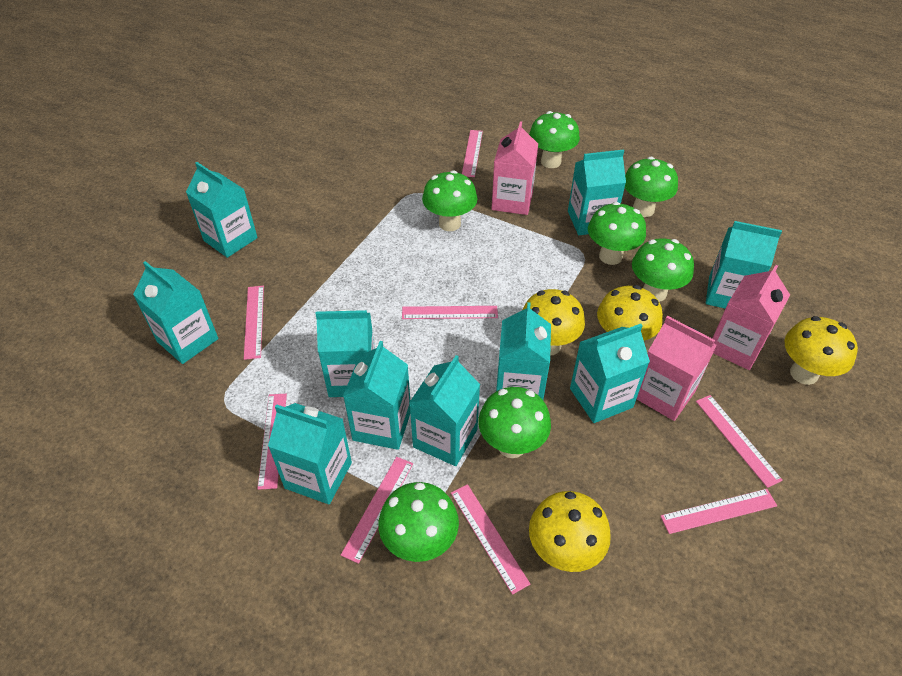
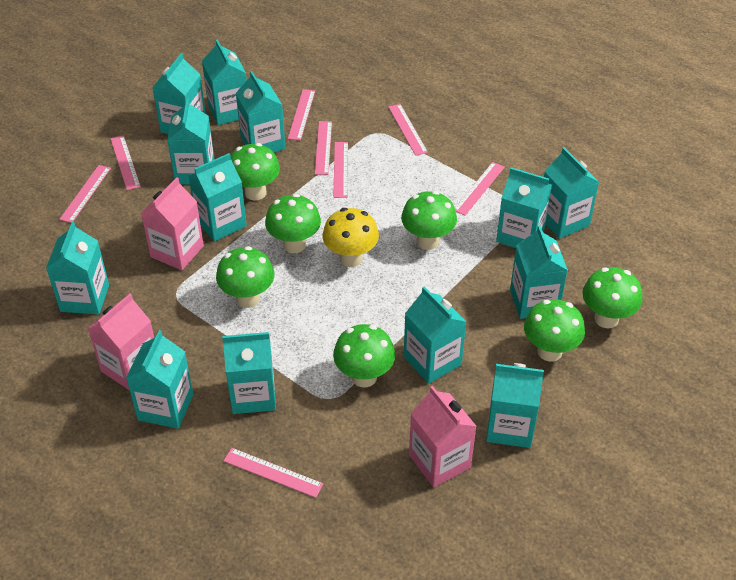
turquoise carton: 10 -> 13
yellow mushroom: 4 -> 1

